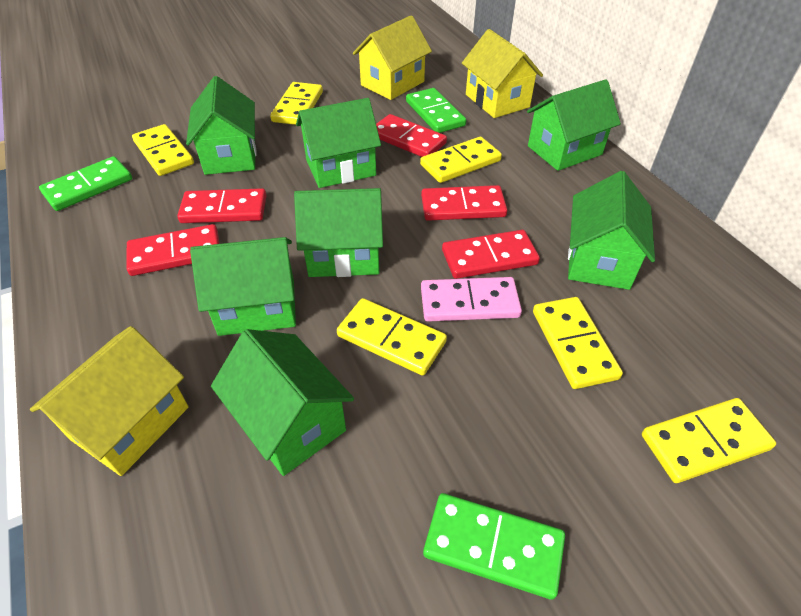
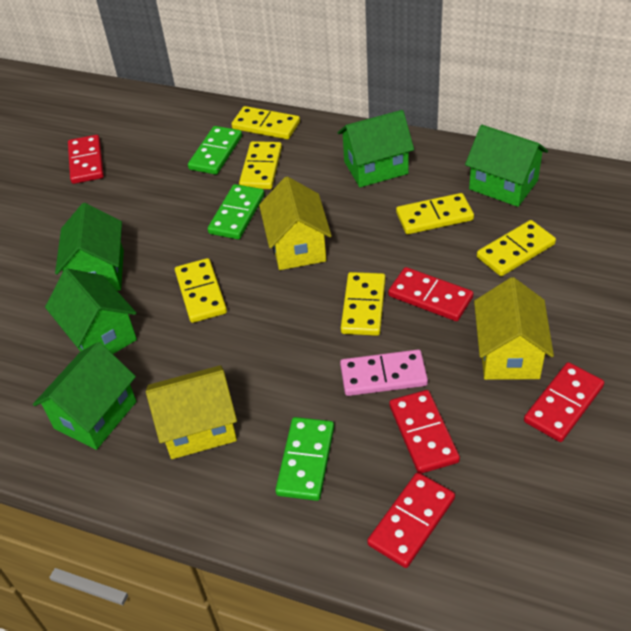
green house: 7 -> 5

